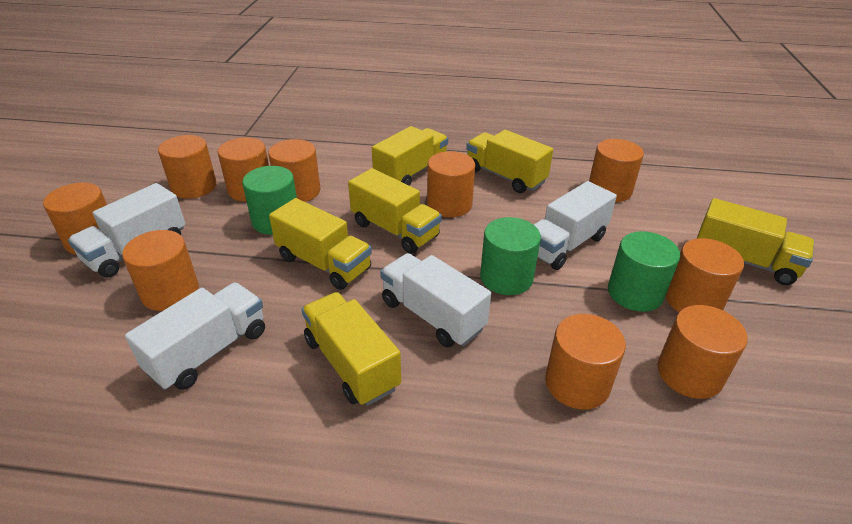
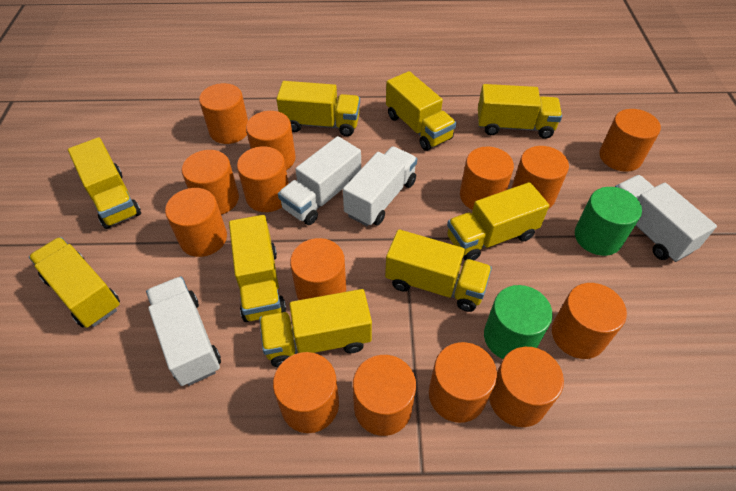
green cylinder: 3 -> 2
orange cylinder: 10 -> 14
yellow truck: 6 -> 9

